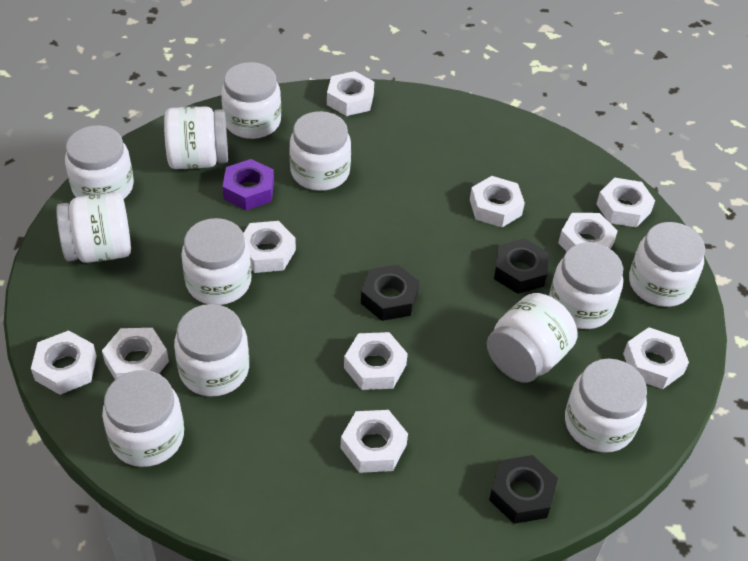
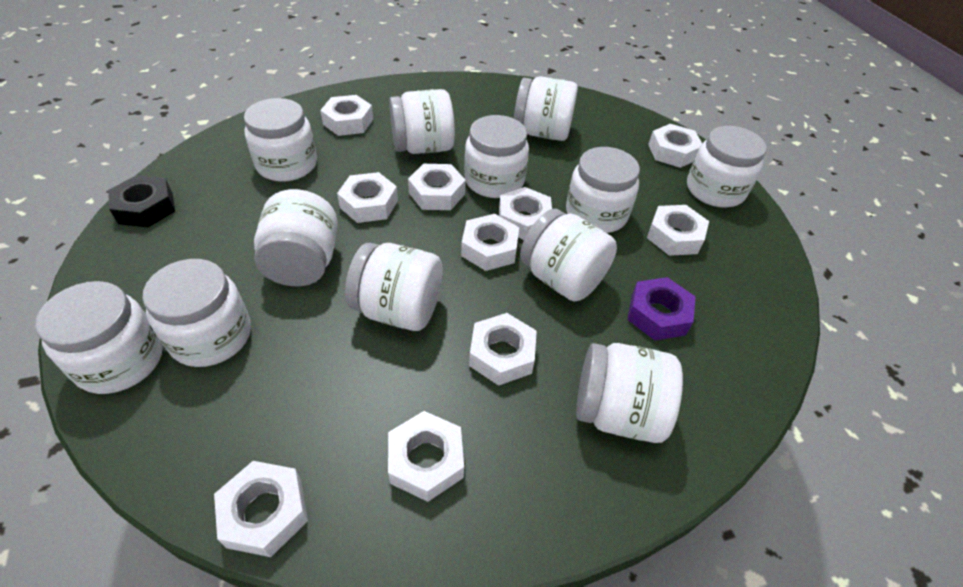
black nut: 3 -> 1

